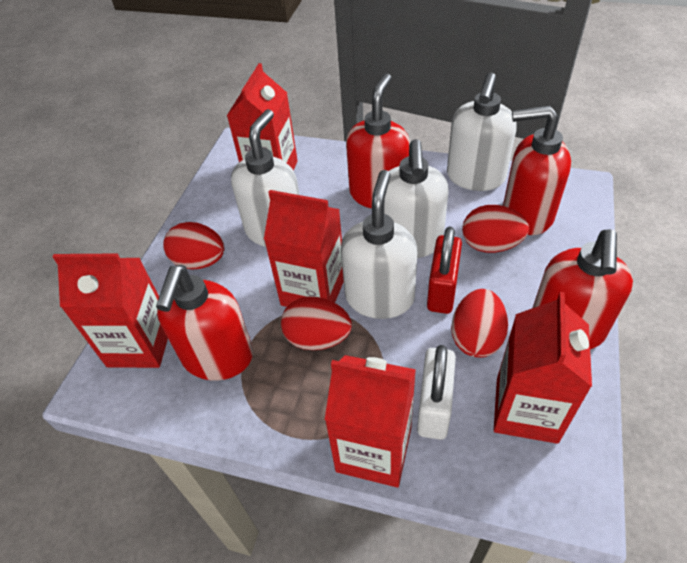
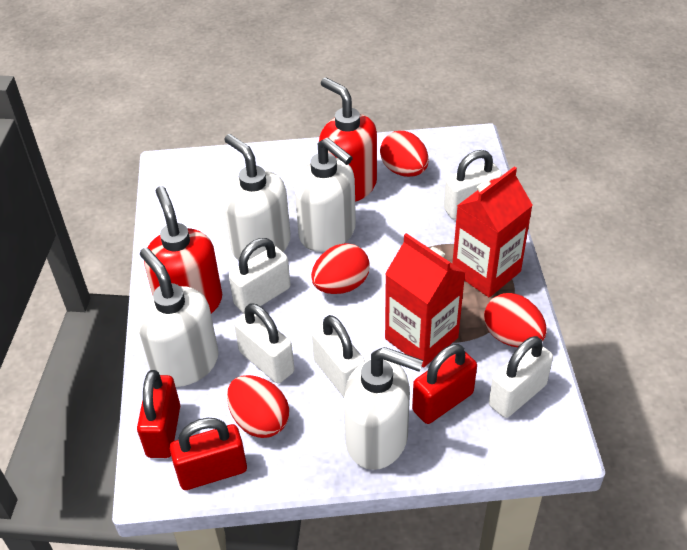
red carton: 5 -> 2
red padlock: 1 -> 3
red soap dispenser: 4 -> 2
white padlock: 1 -> 5

